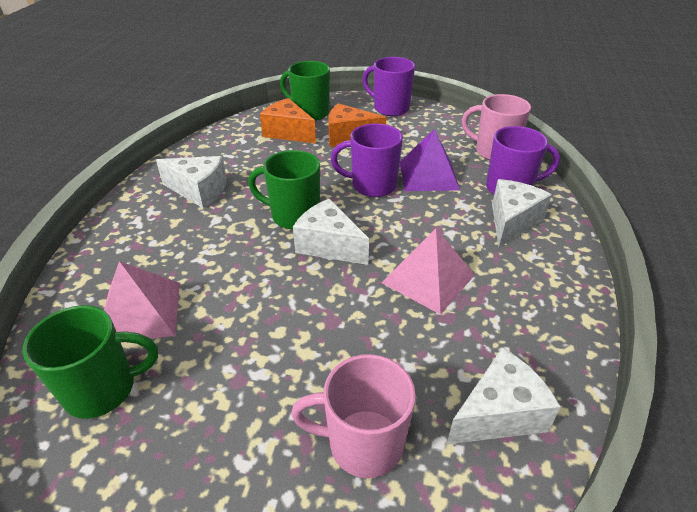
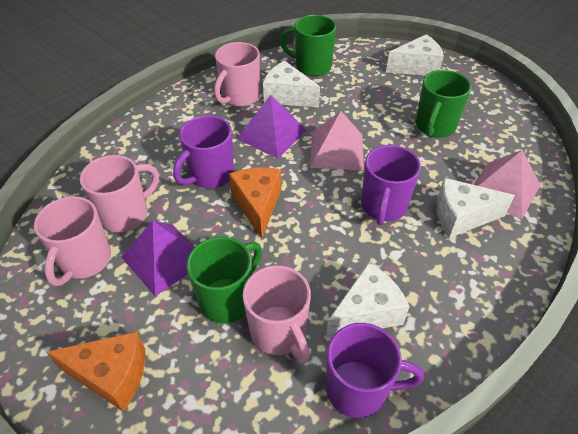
pink mug: 2 -> 4
purple pyramid: 1 -> 2

